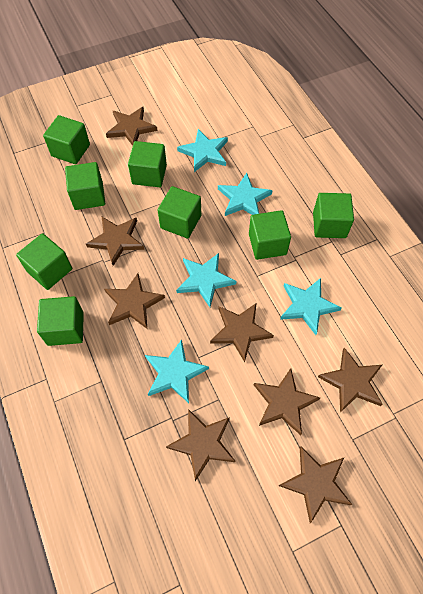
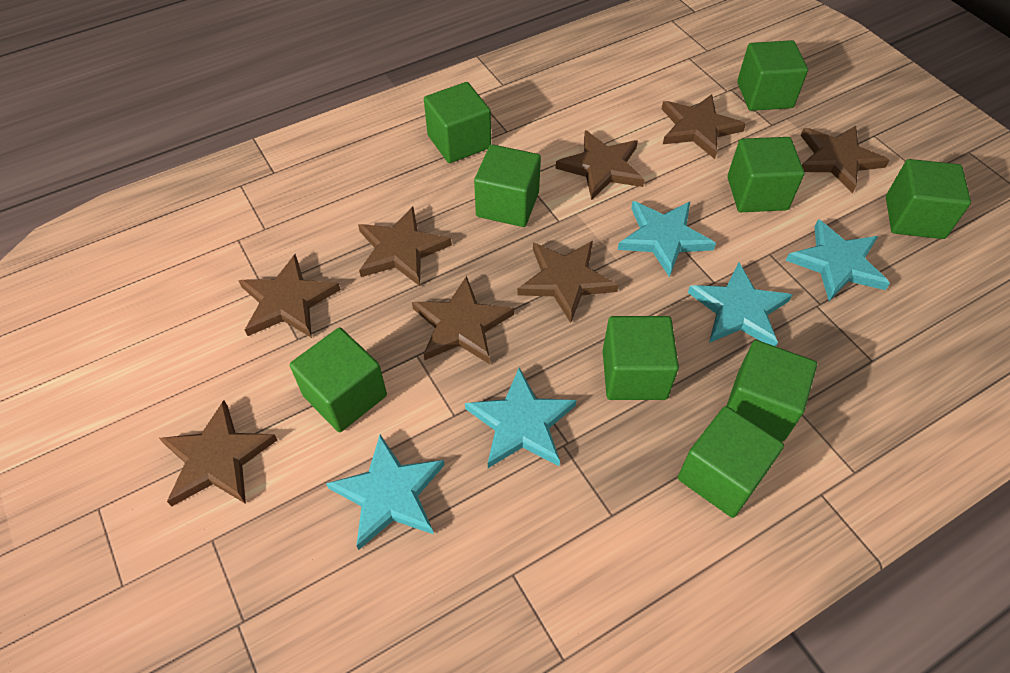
green cube: 8 -> 9

